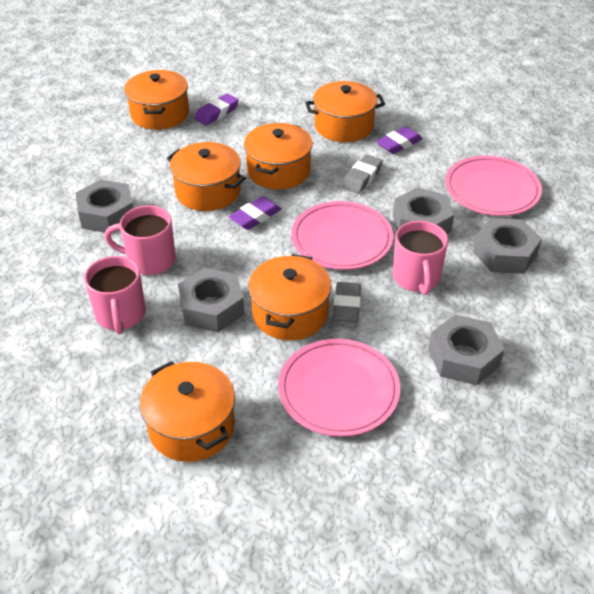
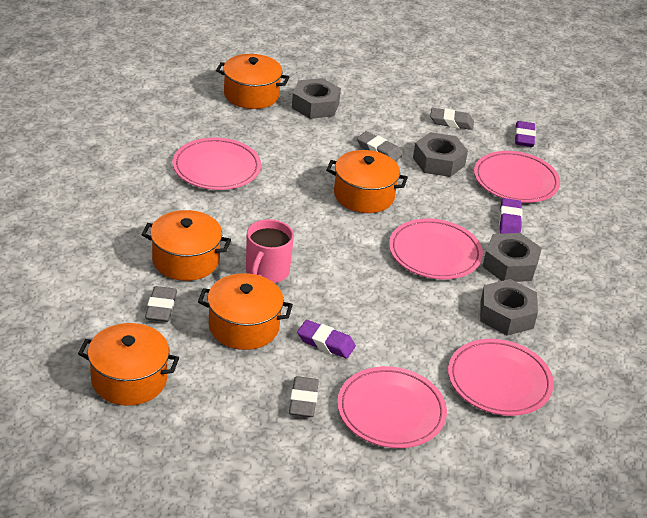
grey eraser: 2 -> 4
grey nut: 5 -> 4
orange pot: 6 -> 5
pink mug: 3 -> 1
pink plate: 3 -> 5

